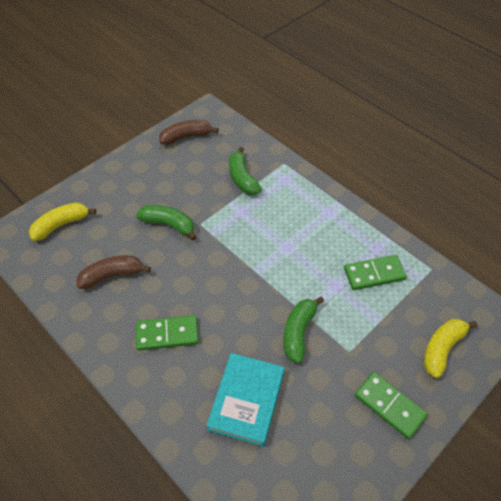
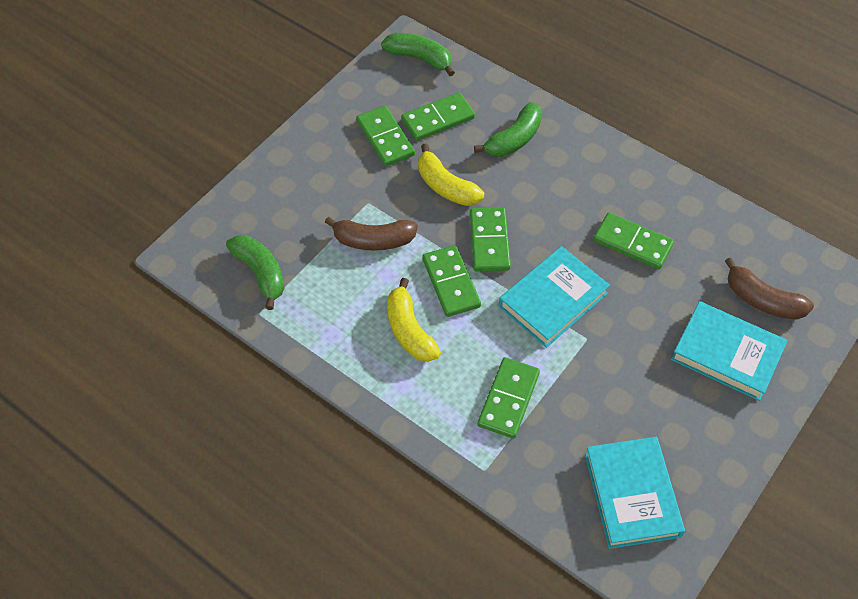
green domino: 3 -> 6
turquoise book: 1 -> 3

